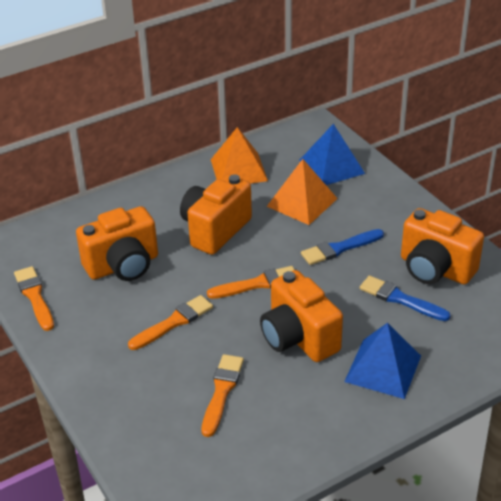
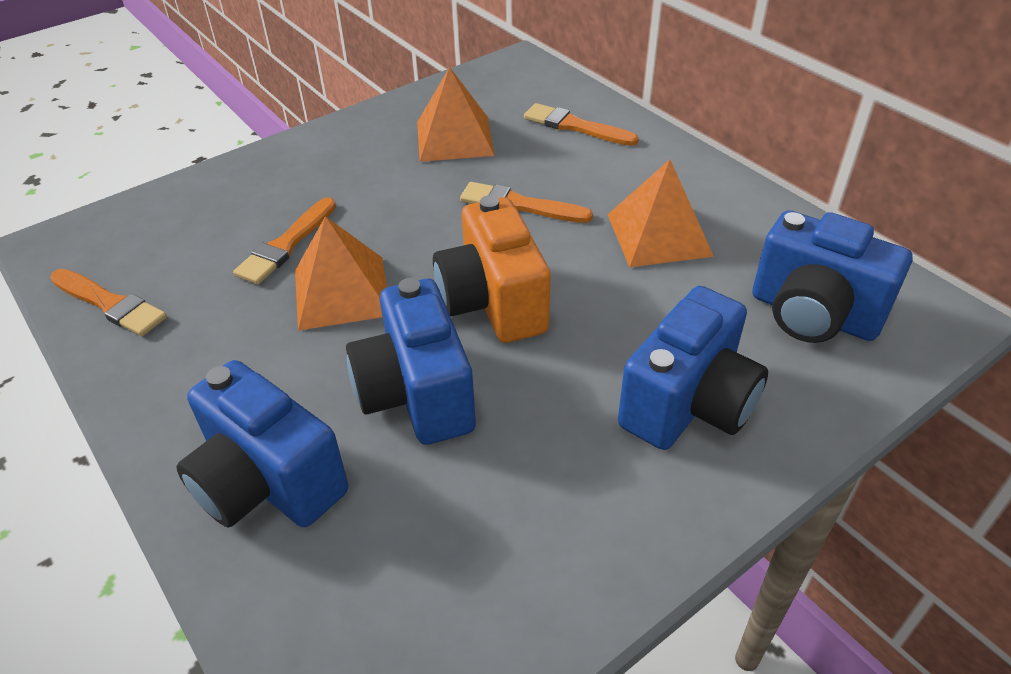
blue brush: 2 -> 0
blue camera: 0 -> 4
blue pyramid: 2 -> 0
orange camera: 4 -> 1
orange pyramid: 2 -> 3

